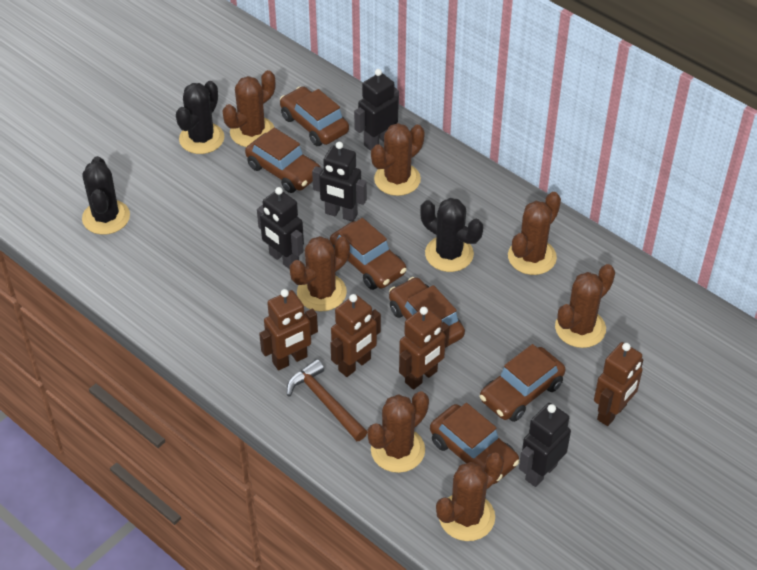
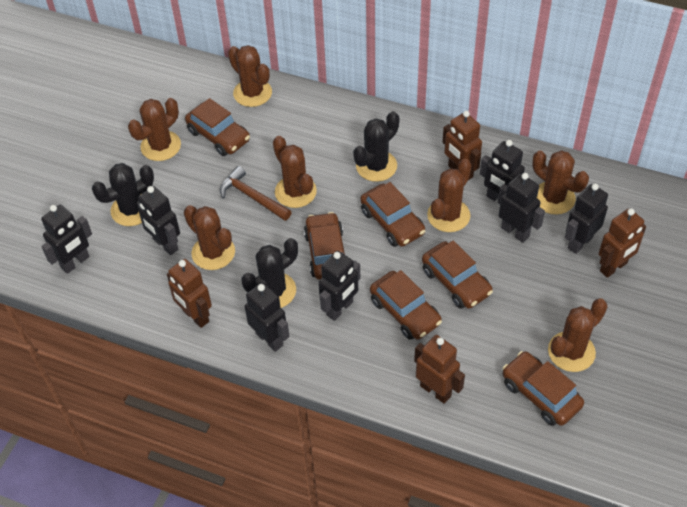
black robot: 4 -> 7

